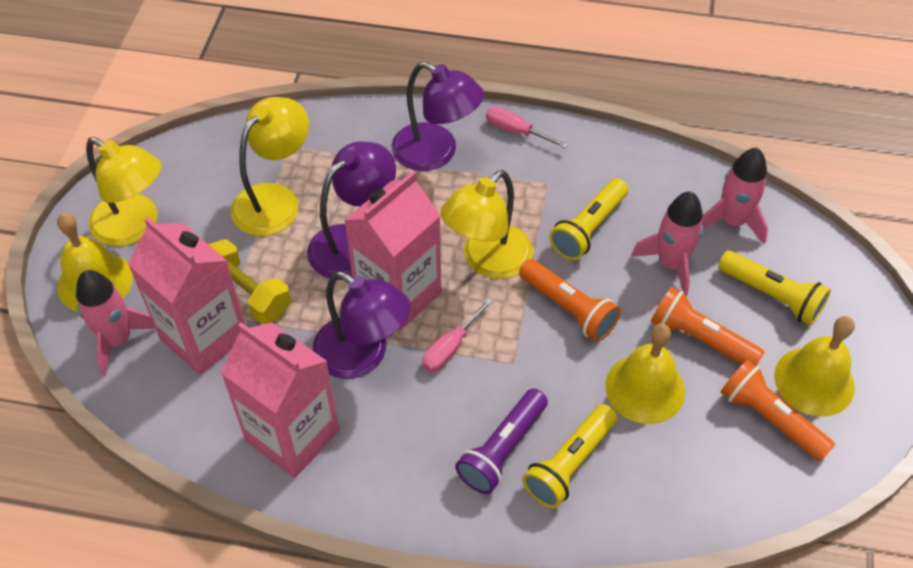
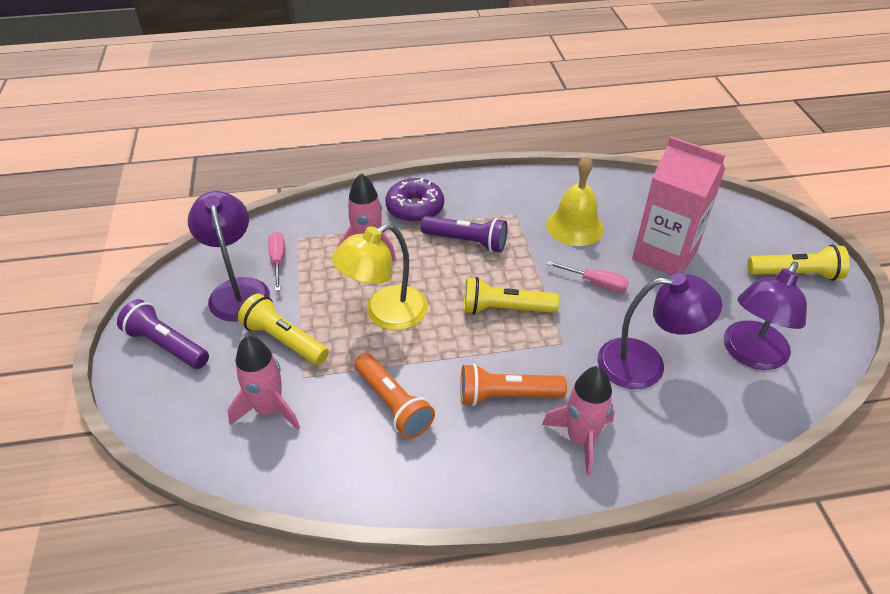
orange flashlight: 3 -> 2
pink carton: 3 -> 1
purple donut: 0 -> 1
purple flashlight: 1 -> 2
yellow bell: 3 -> 1
yellow dumbbell: 1 -> 0
yellow lamp: 3 -> 1

